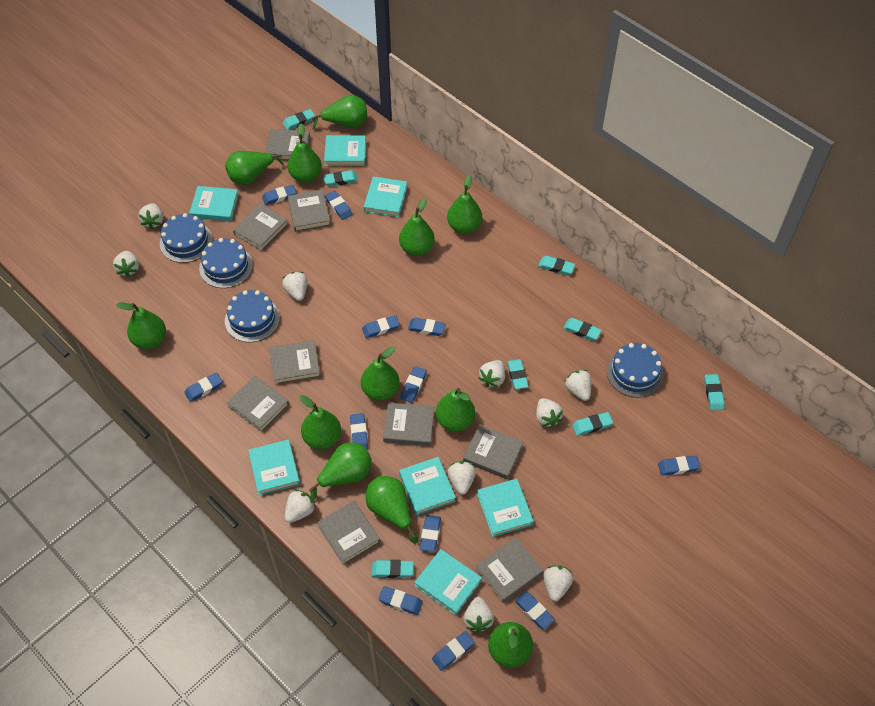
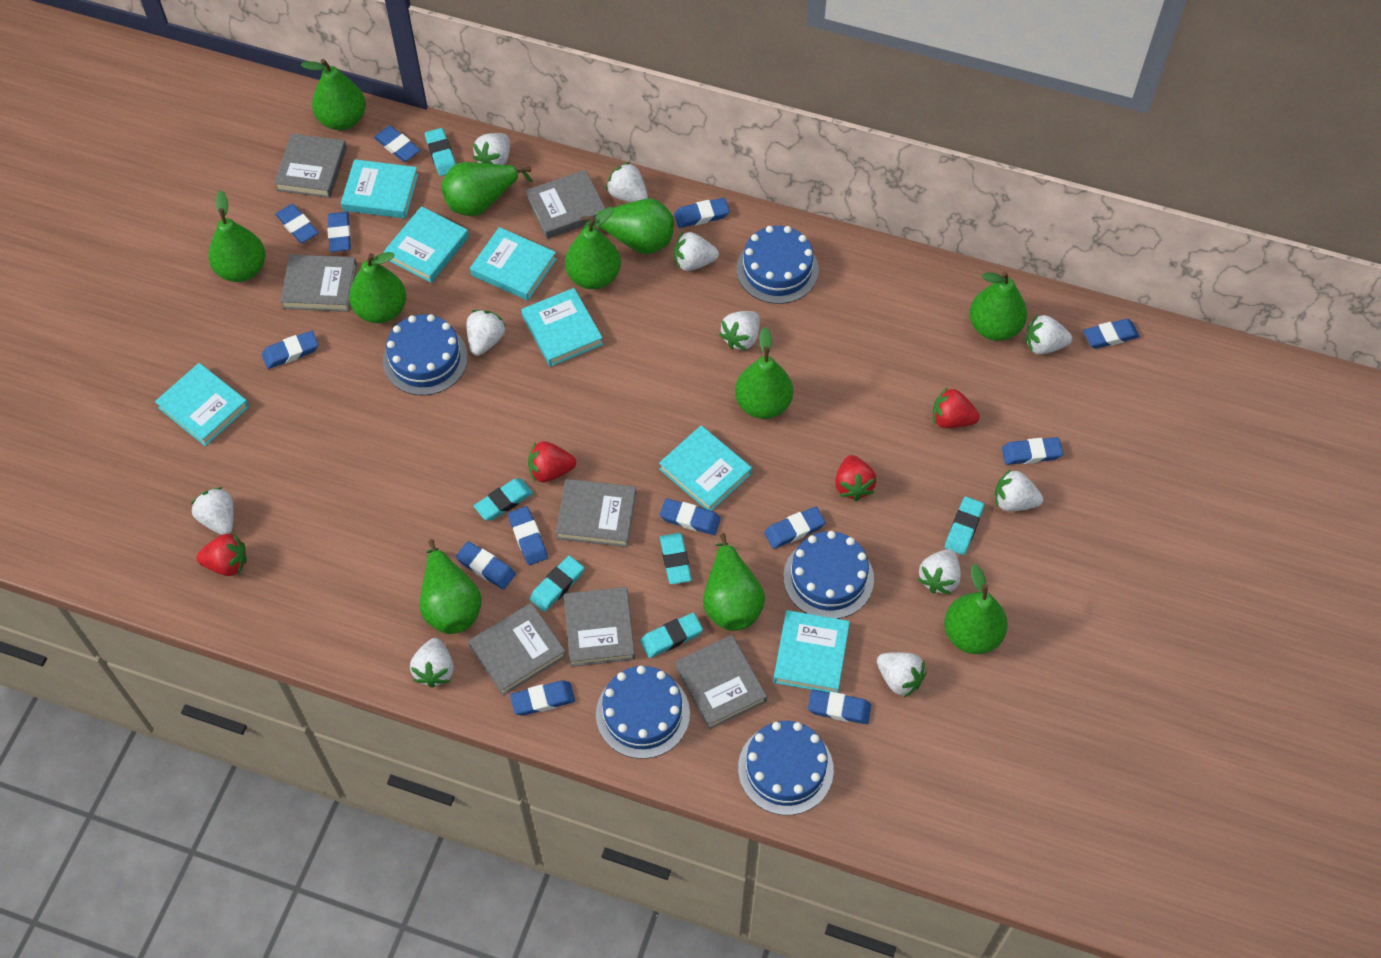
blue cake: 4 -> 5
blue eraser: 12 -> 13
green pear: 12 -> 11
grey book: 9 -> 7
red strawberry: 0 -> 4
turquoise eraser: 8 -> 6
white strawberry: 10 -> 11

